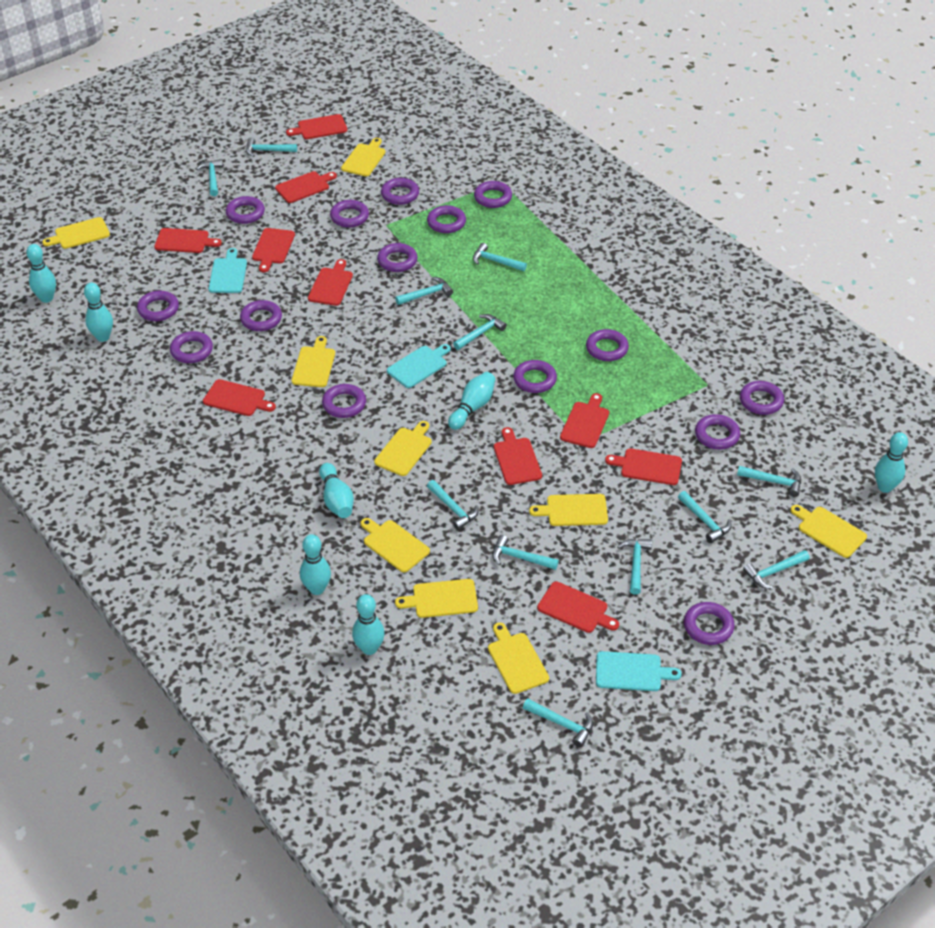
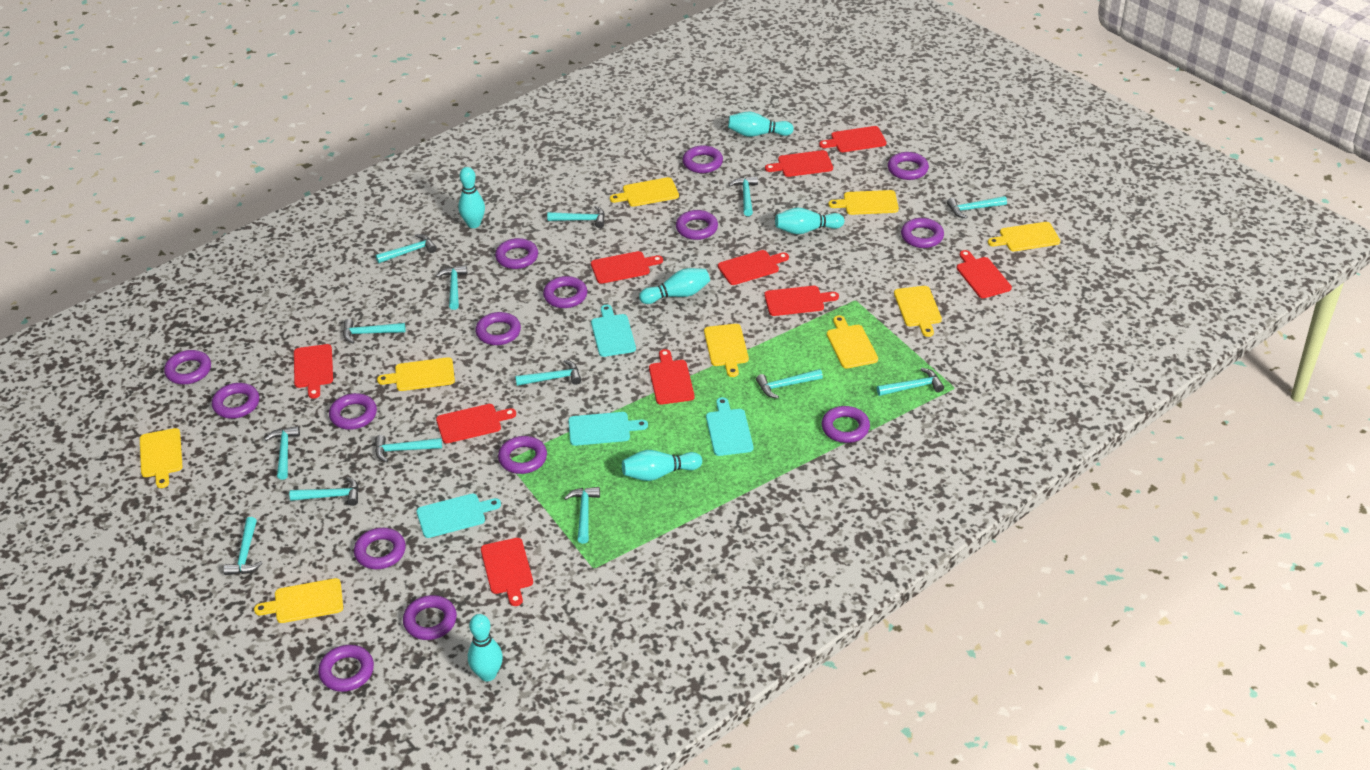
turquoise bowling pin: 7 -> 6
turquoise cutting board: 3 -> 4
turquoise hammer: 12 -> 14

